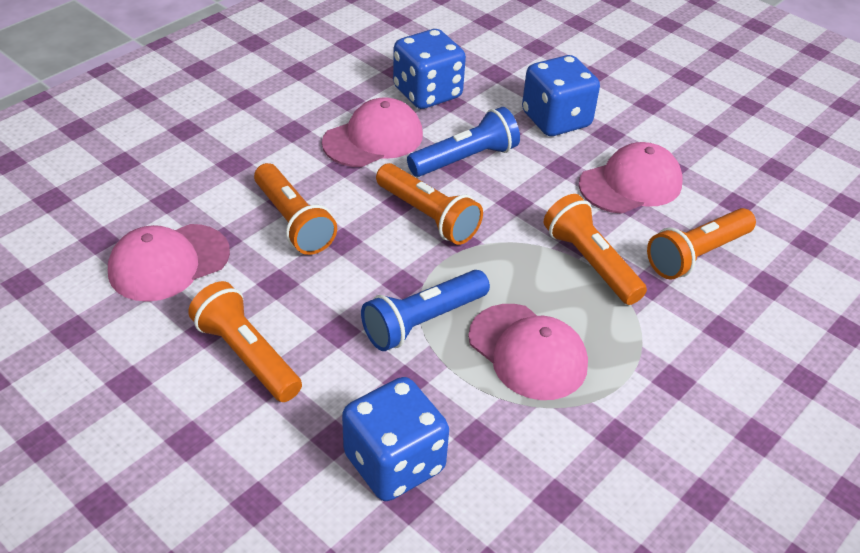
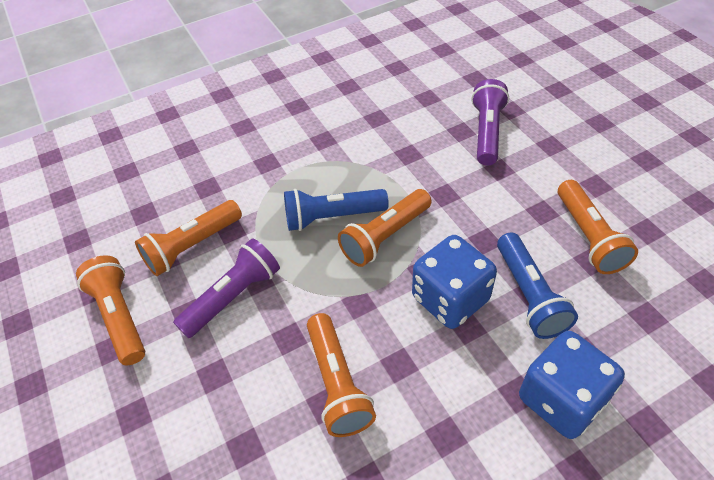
blue dice: 3 -> 2
pink cap: 4 -> 0
purple flashlight: 0 -> 2

